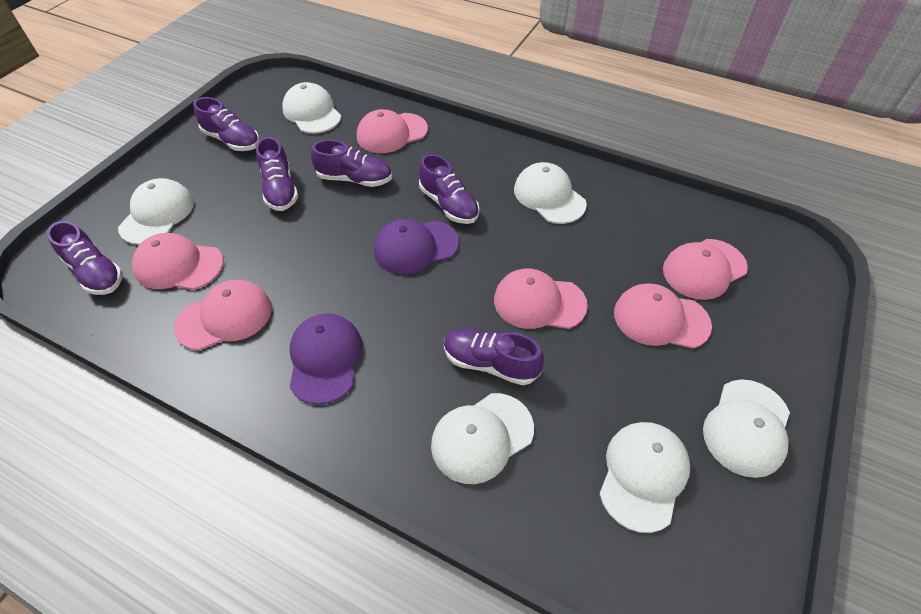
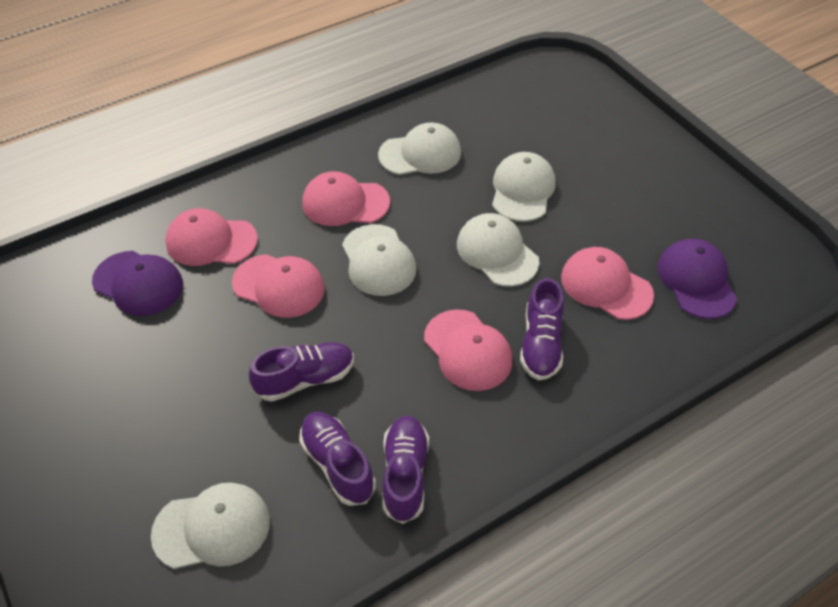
pink cap: 6 -> 5
purple shoe: 6 -> 4
white cap: 6 -> 5

